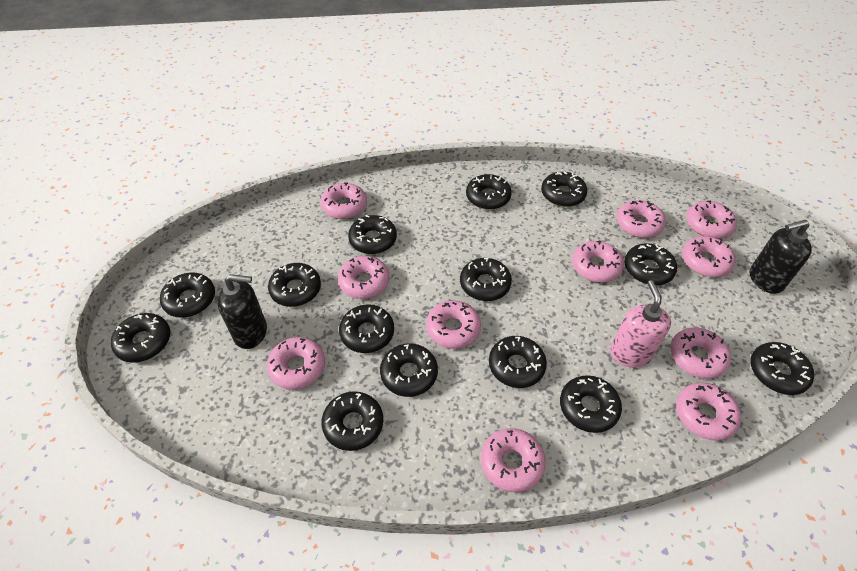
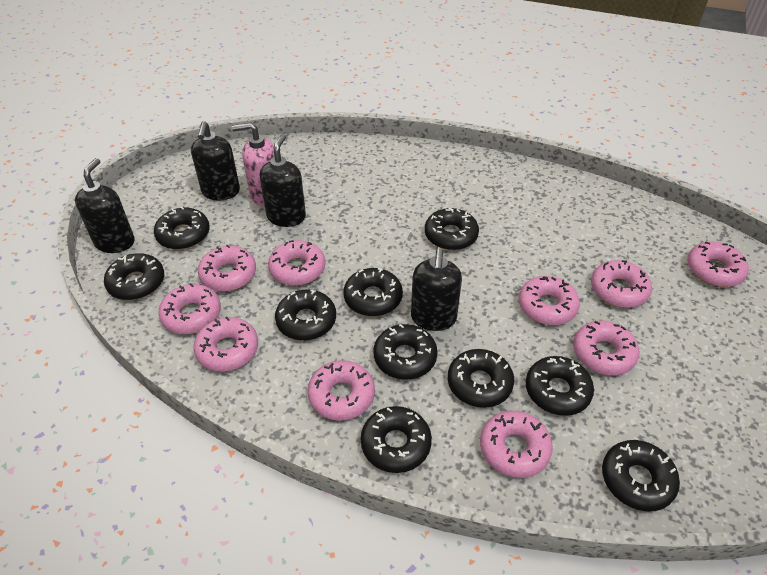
black donut: 14 -> 10
black soap dispenser: 2 -> 4
pink donut: 11 -> 10

